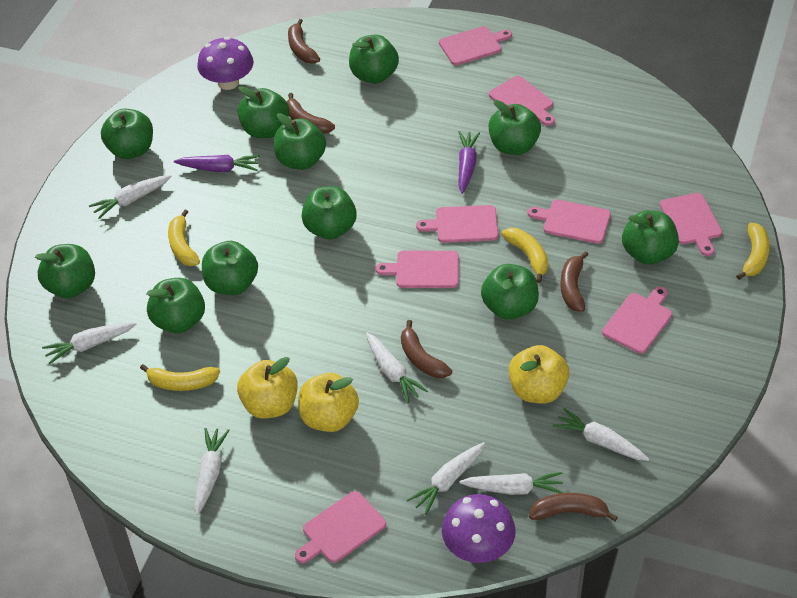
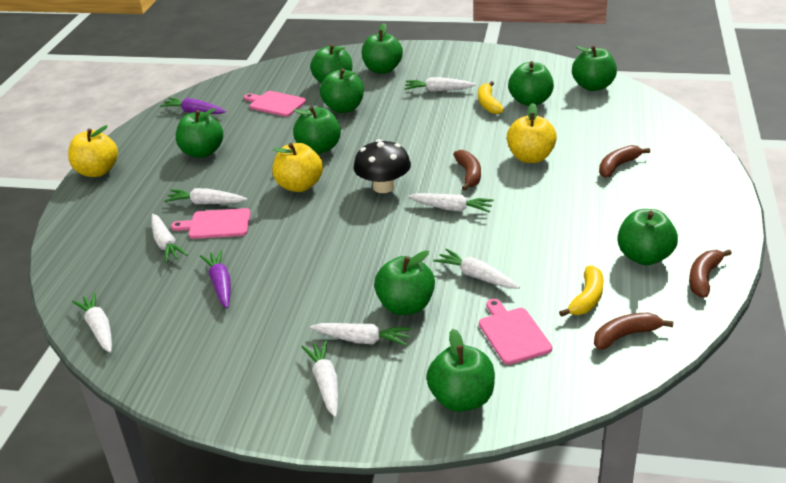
black mushroom: 0 -> 1
brown banana: 5 -> 4
green apple: 11 -> 10
pink cutting board: 8 -> 3
purple mushroom: 2 -> 0
white carrot: 7 -> 8
yellow banana: 4 -> 2

